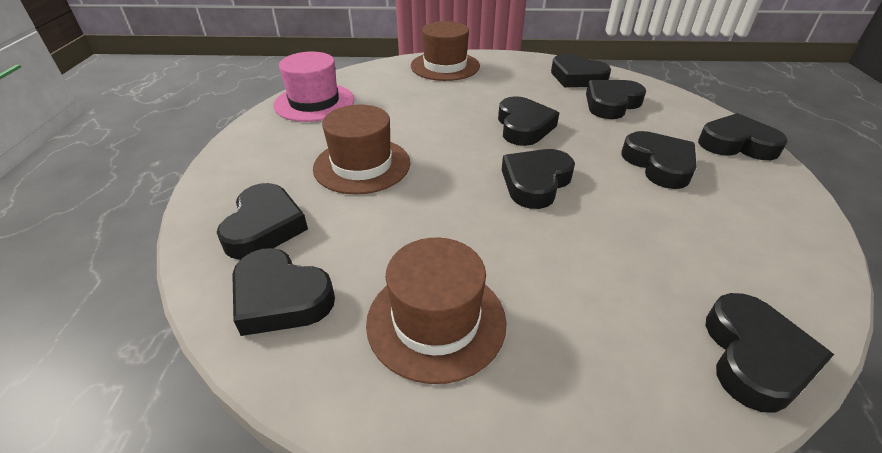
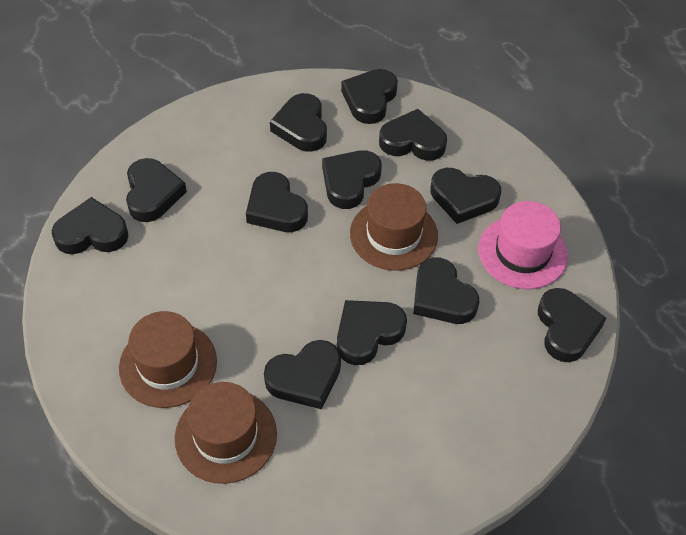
black heart: 9 -> 12

